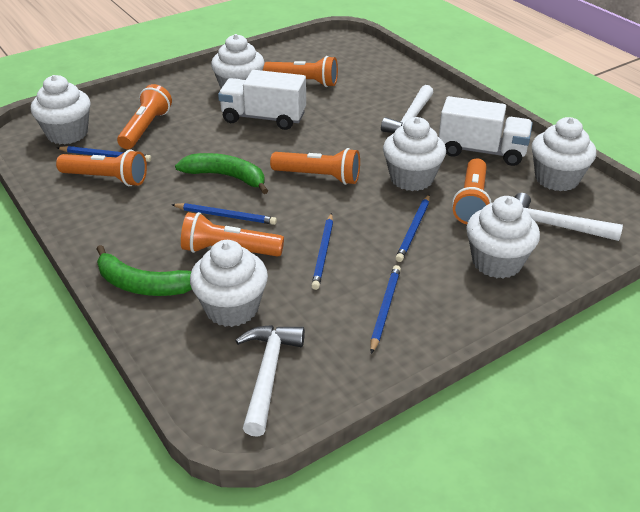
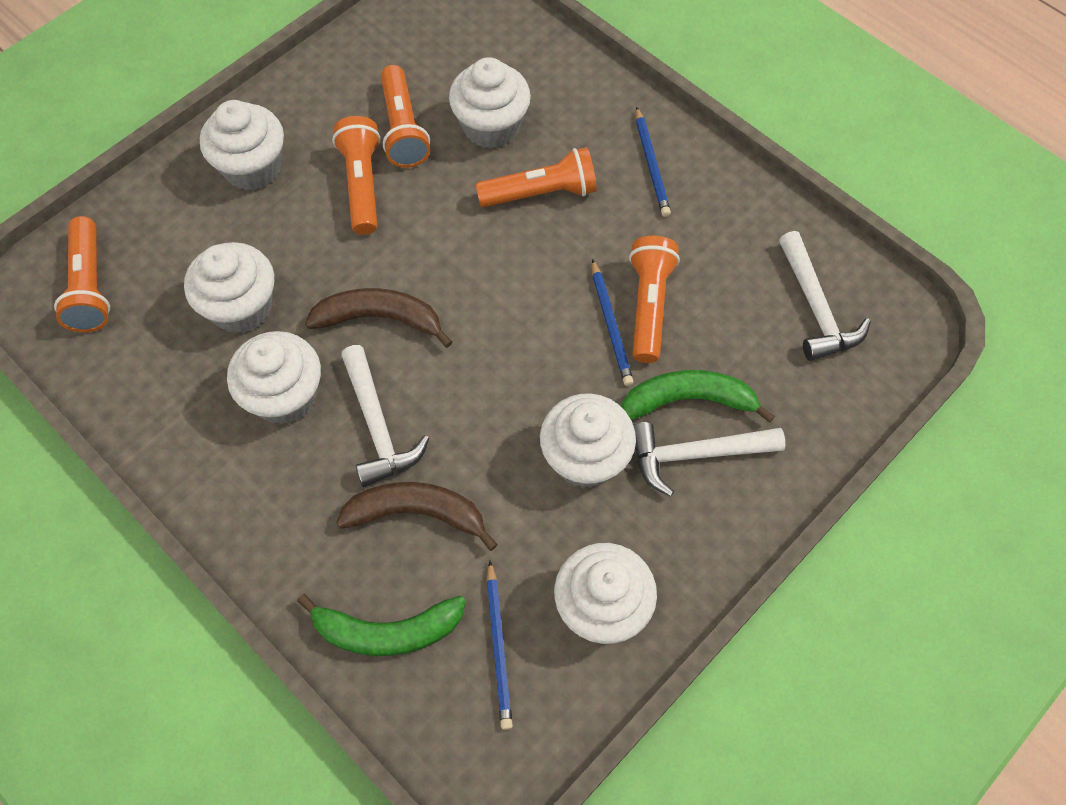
blue pencil: 5 -> 3
brown banana: 0 -> 2
orange flashlight: 6 -> 5
white truck: 2 -> 0

